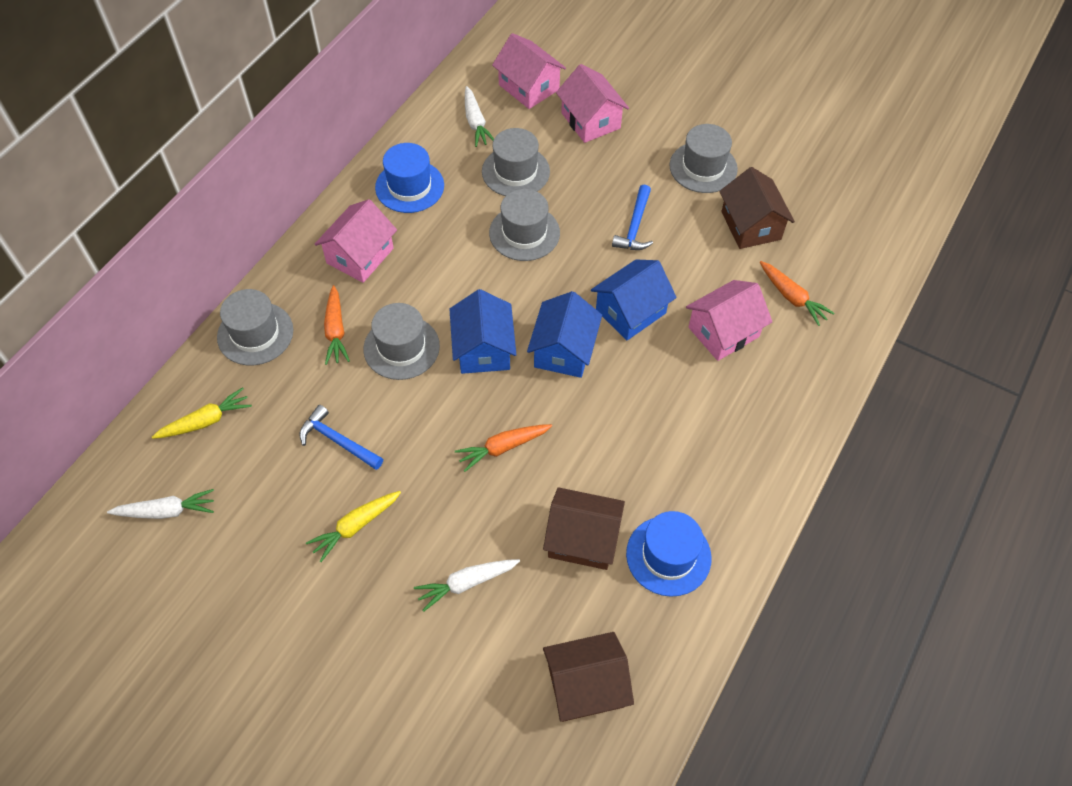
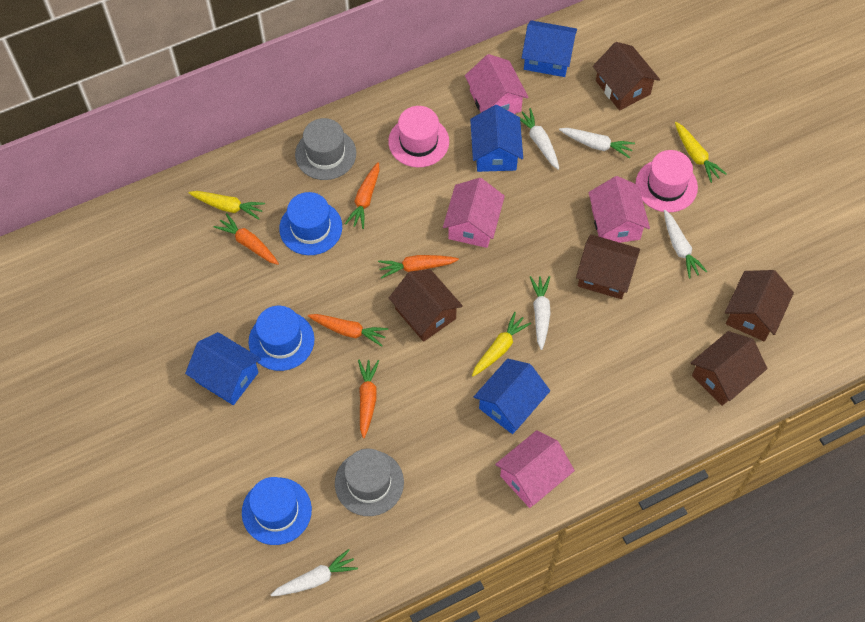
blue hammer: 2 -> 0
blue hat: 2 -> 3
blue house: 3 -> 4
brown house: 3 -> 5
grey hat: 5 -> 2
orange carrot: 3 -> 5
pink hat: 0 -> 2
white carrot: 3 -> 5
yellow carrot: 2 -> 3

